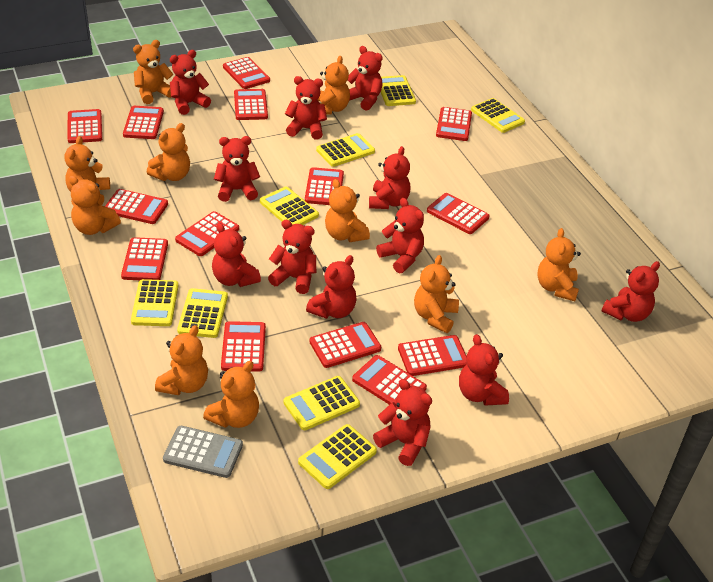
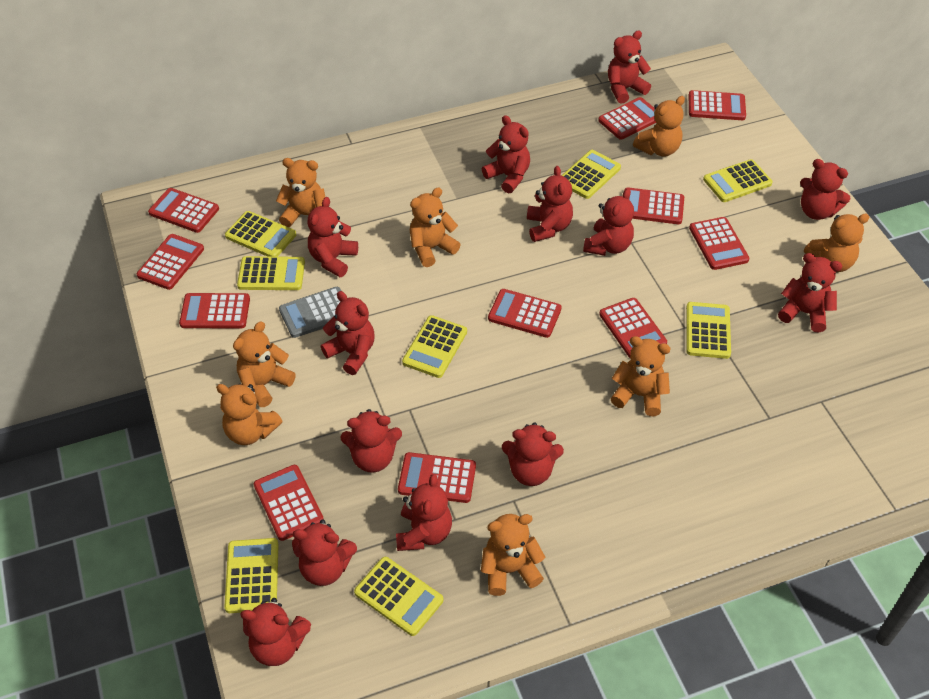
orange teddy bear: 10 -> 8
red calculator: 14 -> 11
red teddy bear: 12 -> 13

